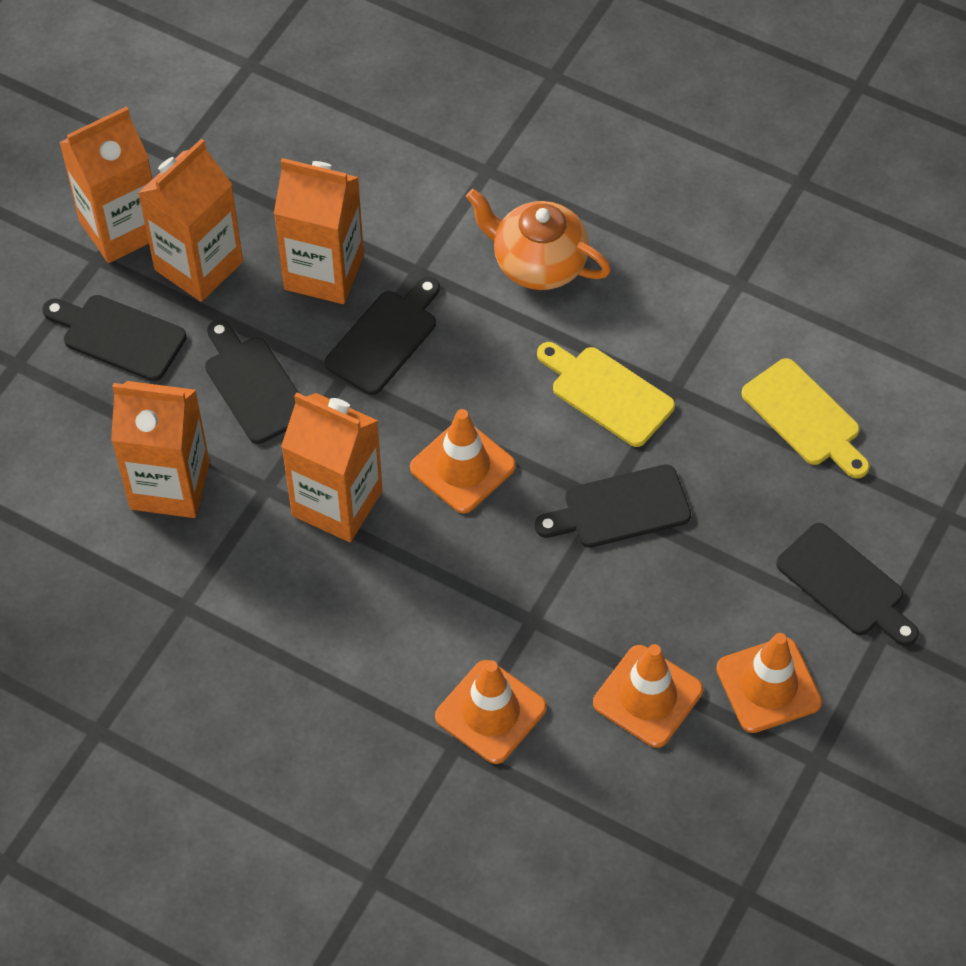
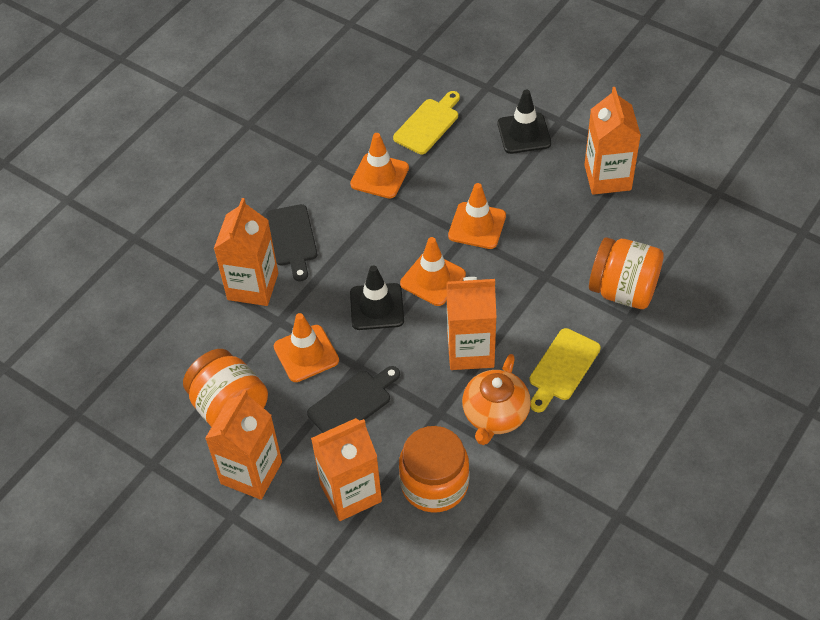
black cutting board: 5 -> 2
black traffic cone: 0 -> 2
orange jar: 0 -> 3

